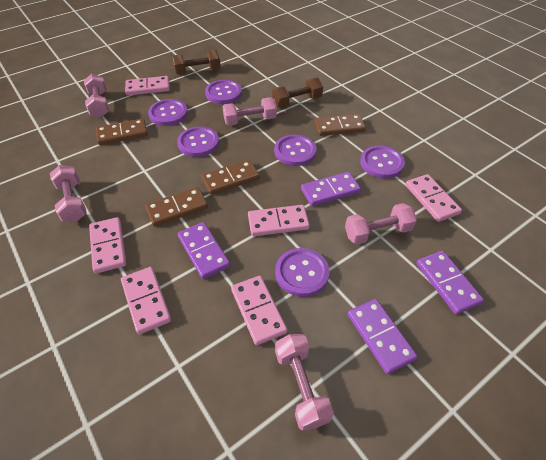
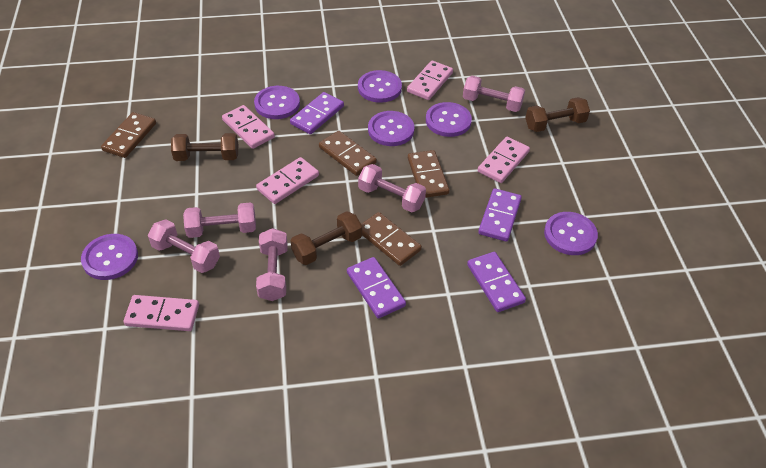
brown dumbbell: 2 -> 3
pink domino: 6 -> 5

